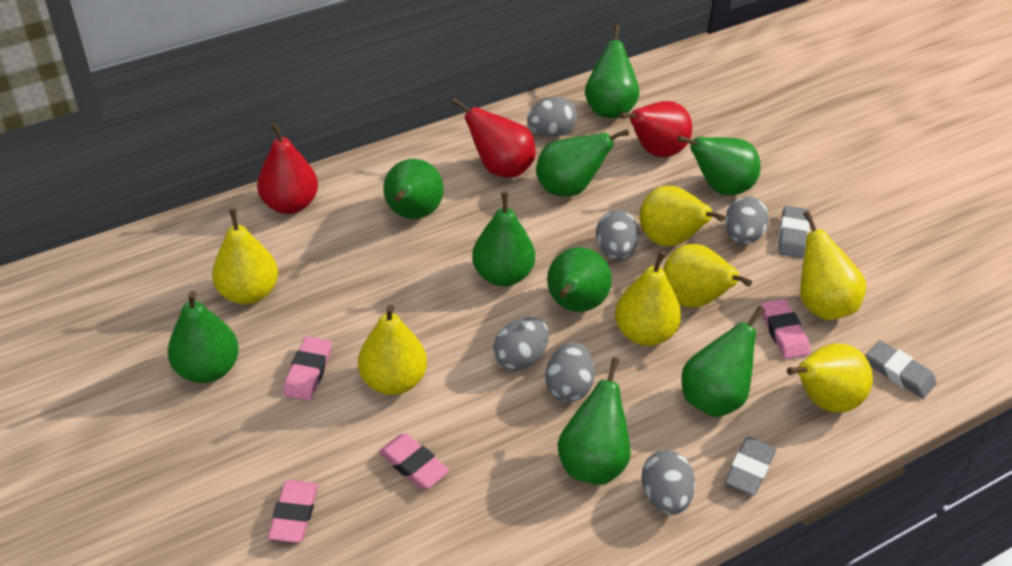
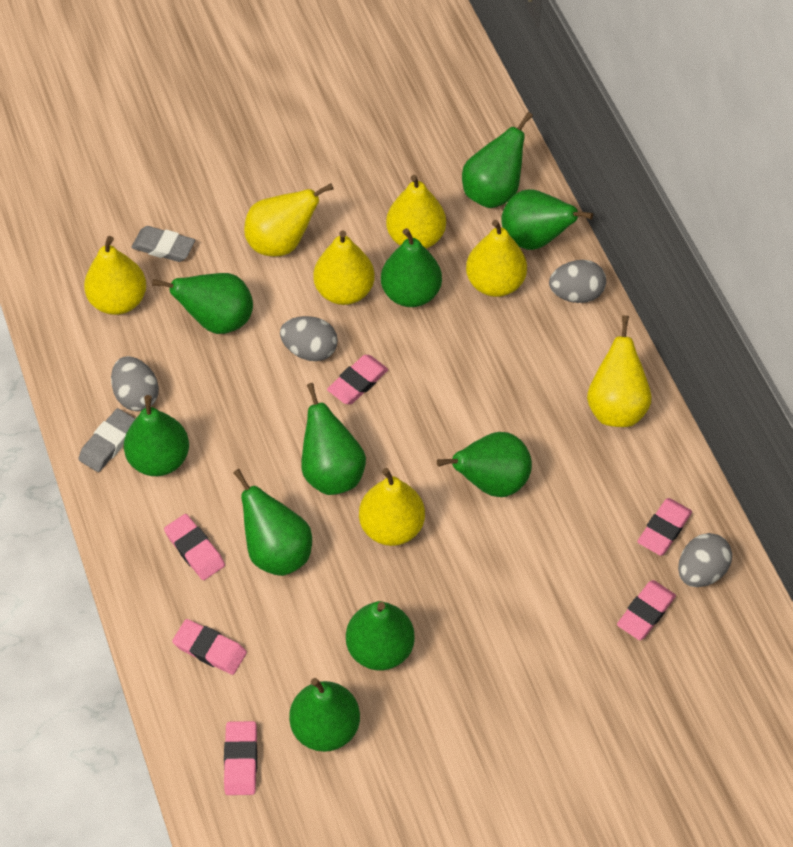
green pear: 9 -> 10
grey egg: 6 -> 4
grey eraser: 3 -> 2
pink eraser: 4 -> 6
red pear: 3 -> 0

